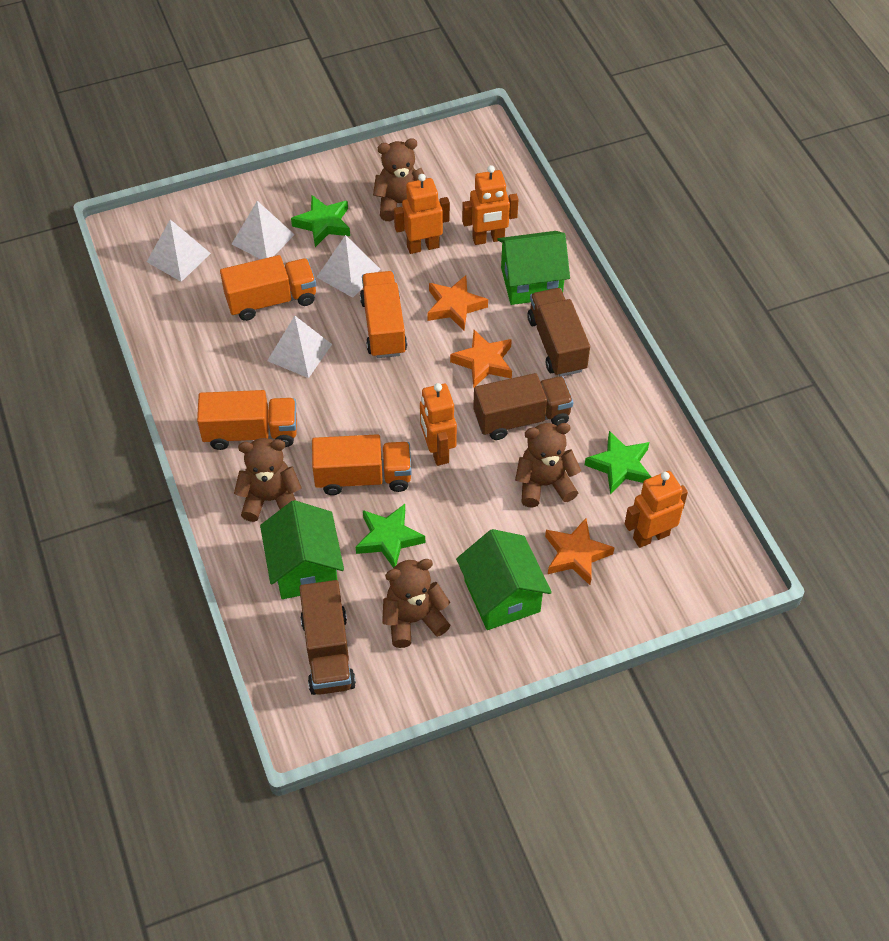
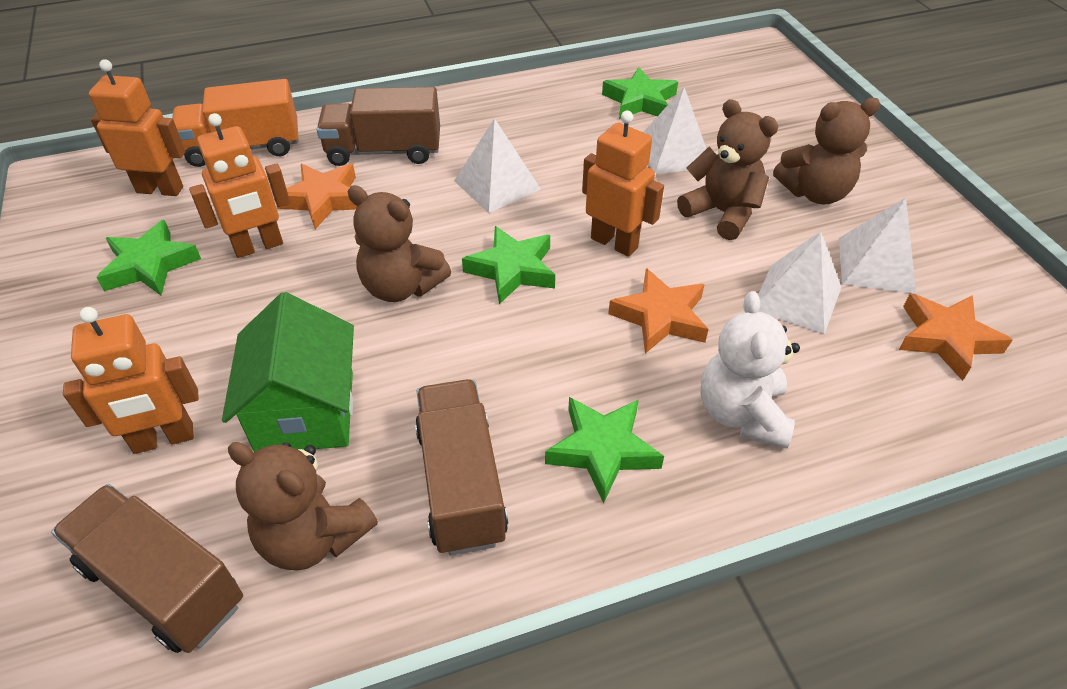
green house: 3 -> 1
green star: 3 -> 4
orange truck: 4 -> 1
white teddy bear: 0 -> 1

